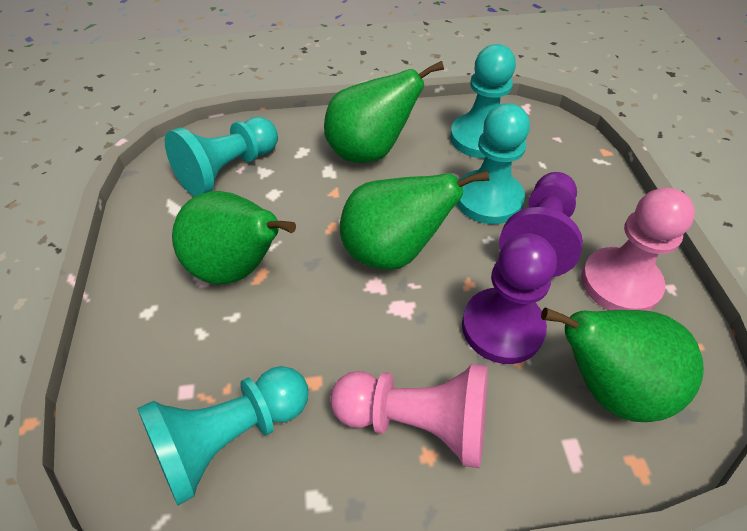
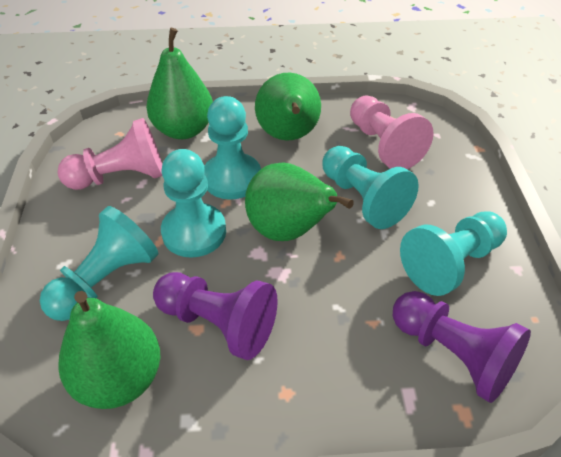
turquoise pawn: 4 -> 5

